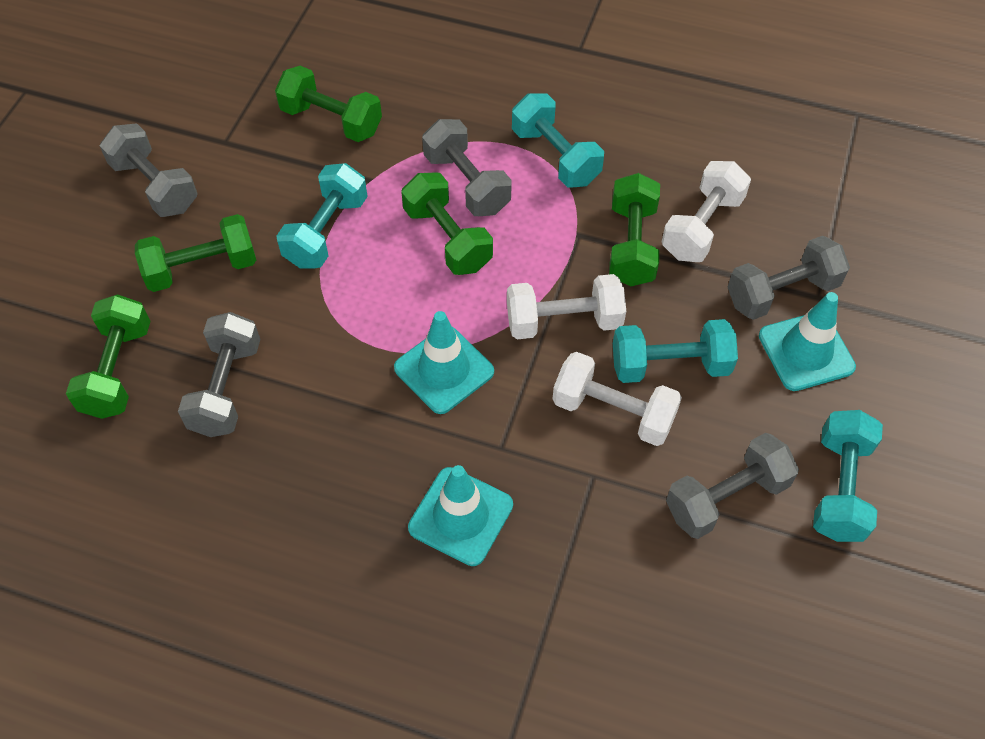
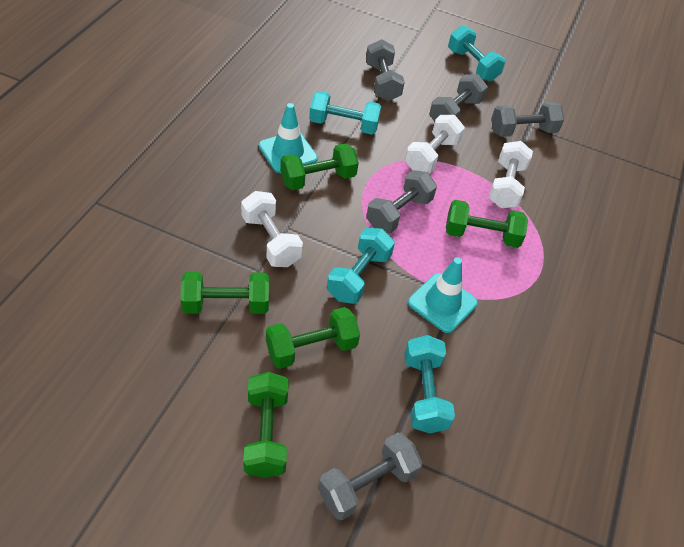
turquoise traffic cone: 3 -> 2

